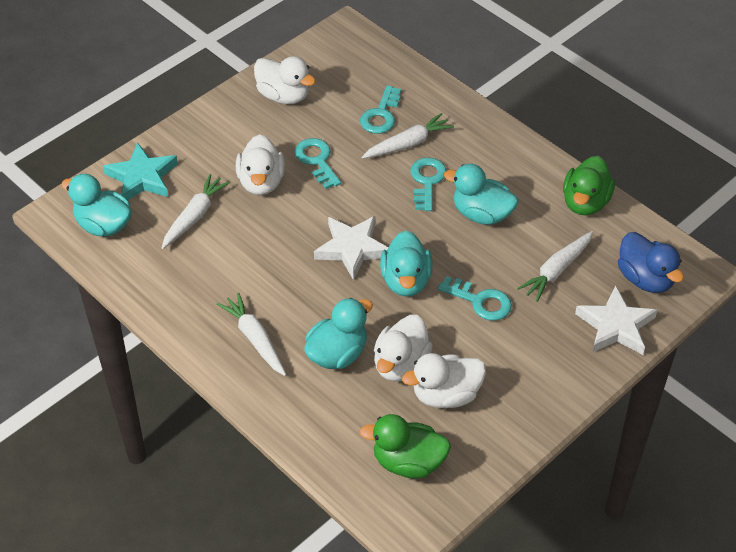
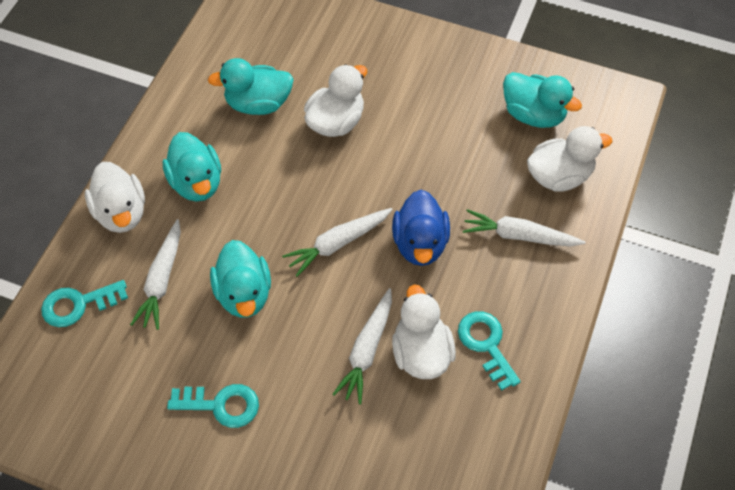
green duck: 2 -> 0
turquoise key: 4 -> 3
turquoise star: 1 -> 0
white star: 2 -> 0

